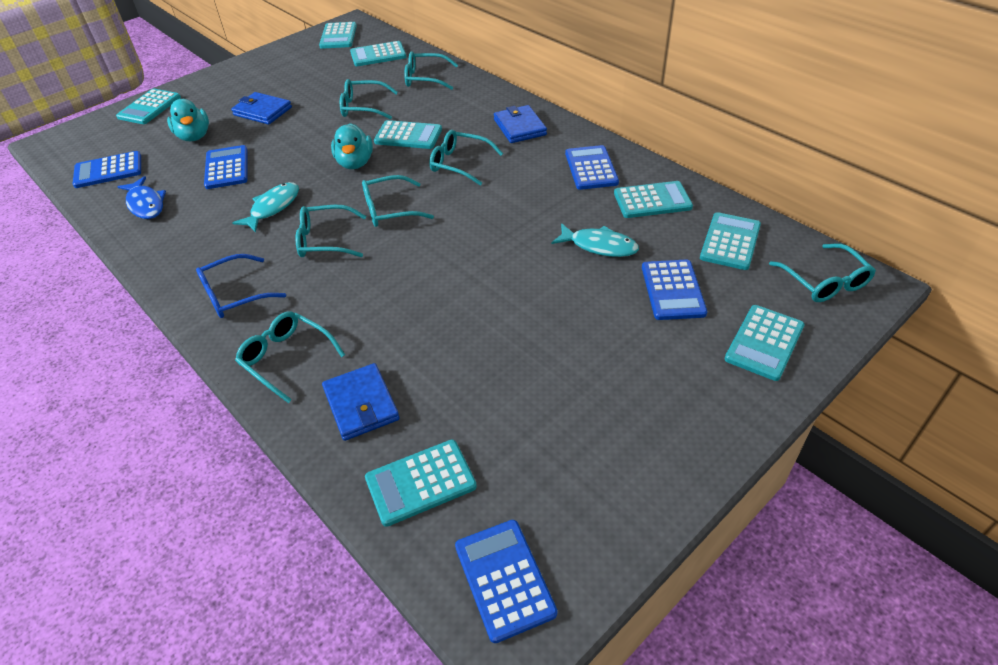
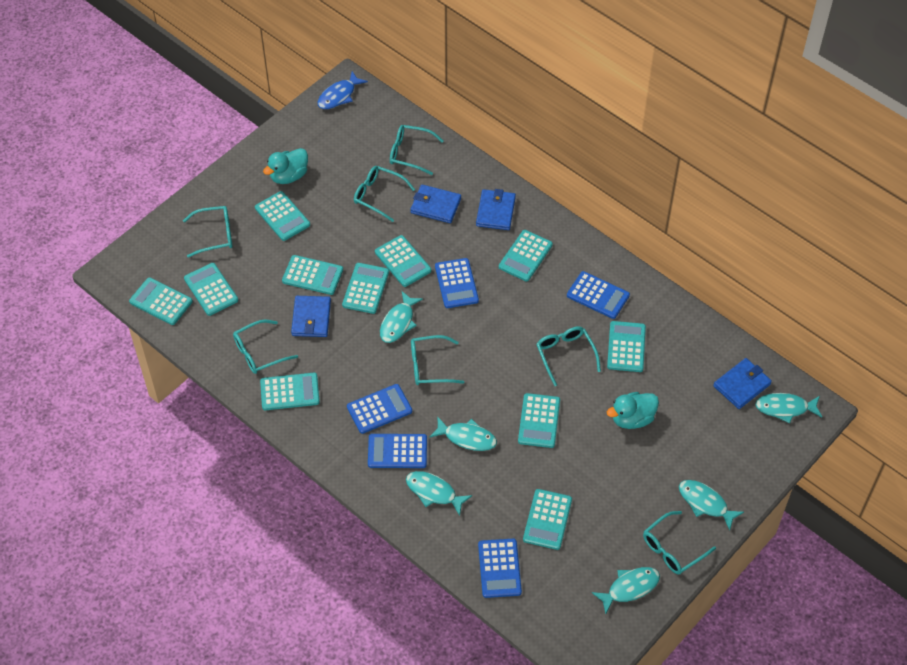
blue glasses: 1 -> 0
blue wallet: 3 -> 4
turquoise calculator: 8 -> 11
turquoise fish: 2 -> 6

